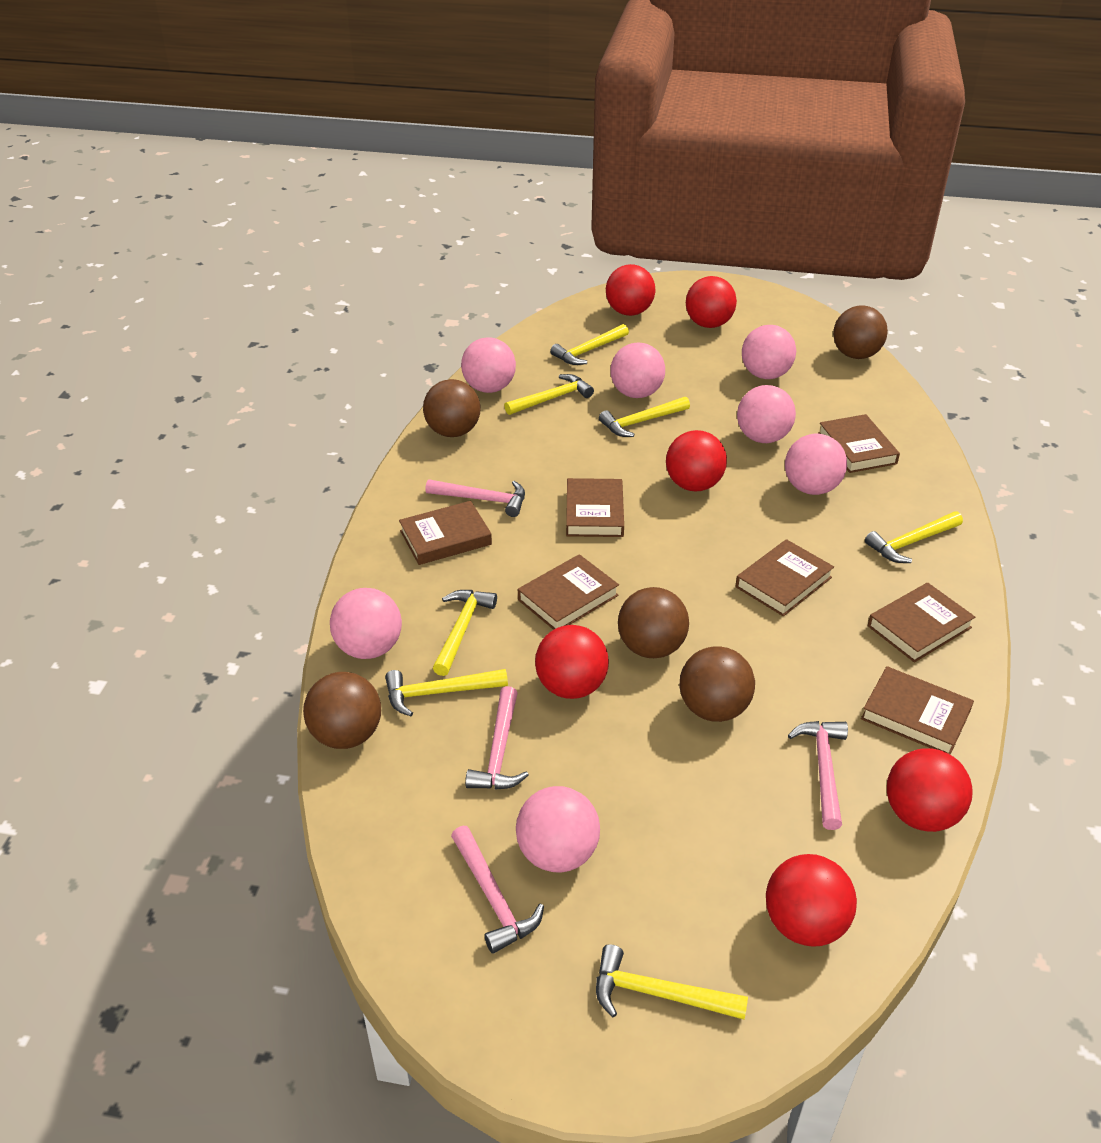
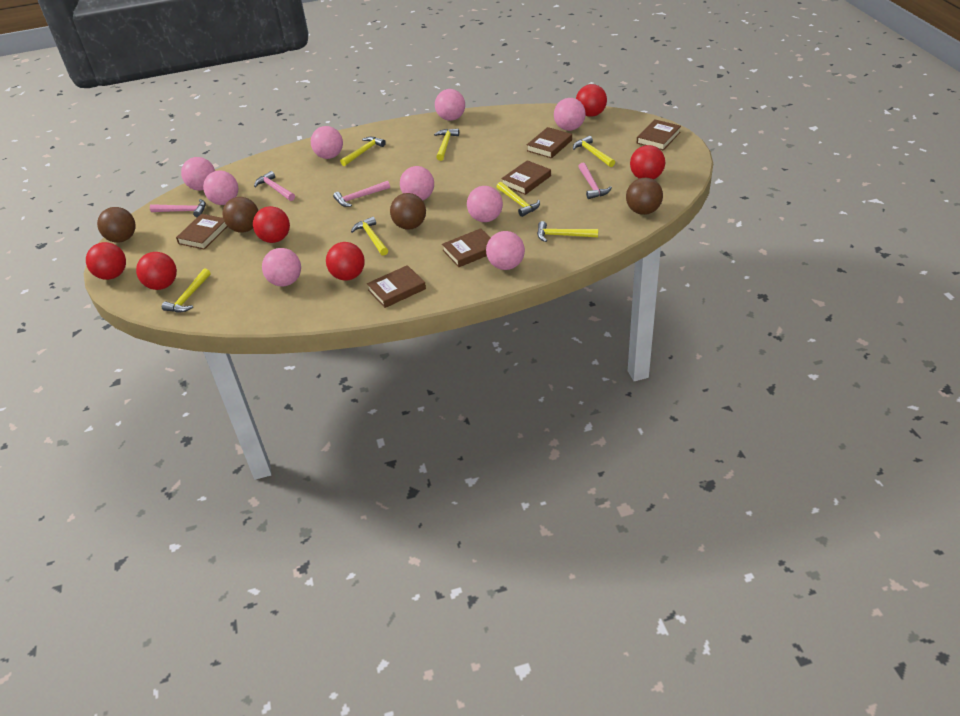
brown ball: 5 -> 4
brown book: 7 -> 6
pink ball: 7 -> 9

